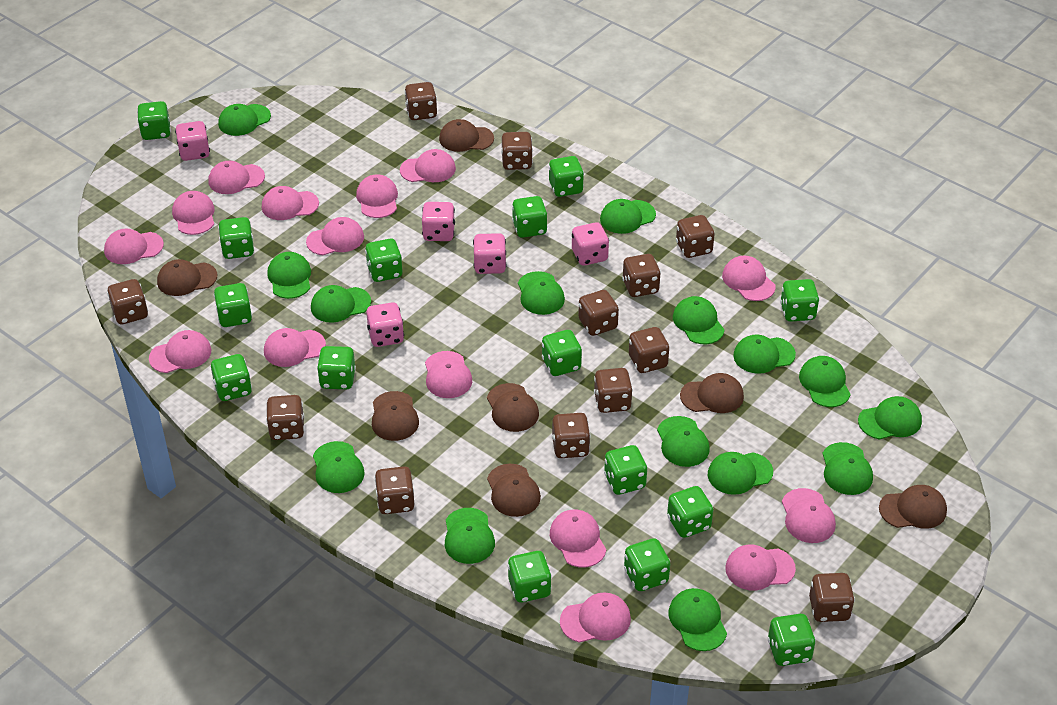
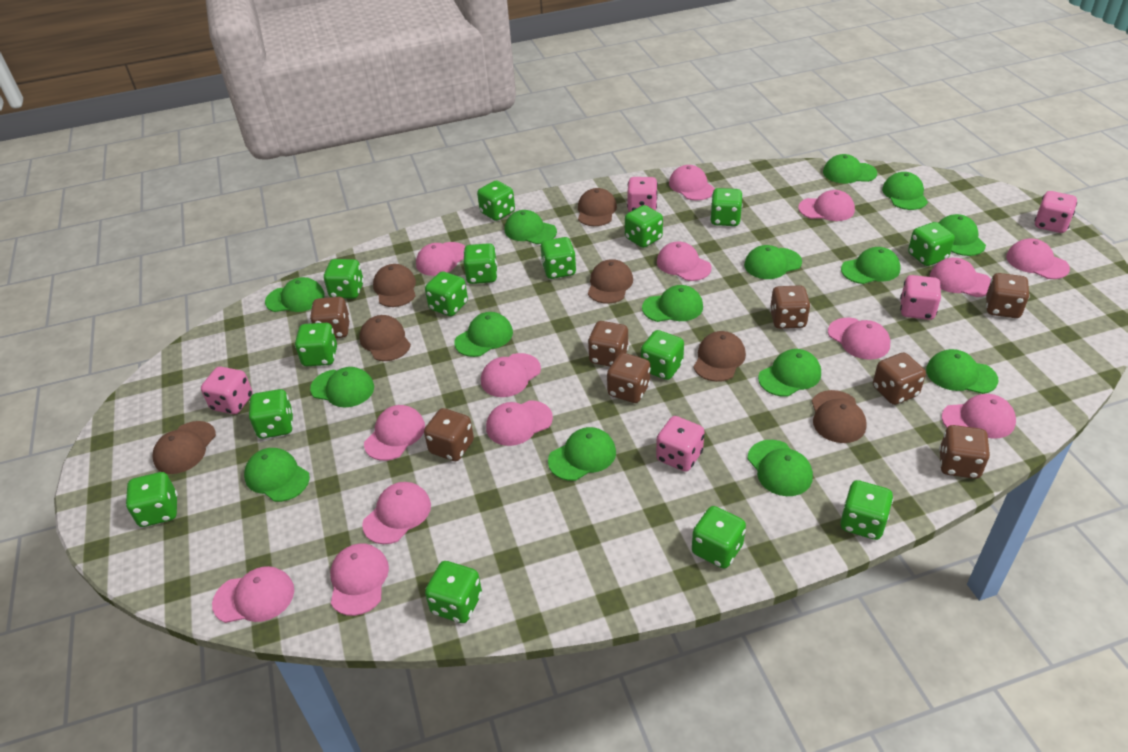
brown dice: 12 -> 8
pink cap: 15 -> 14

